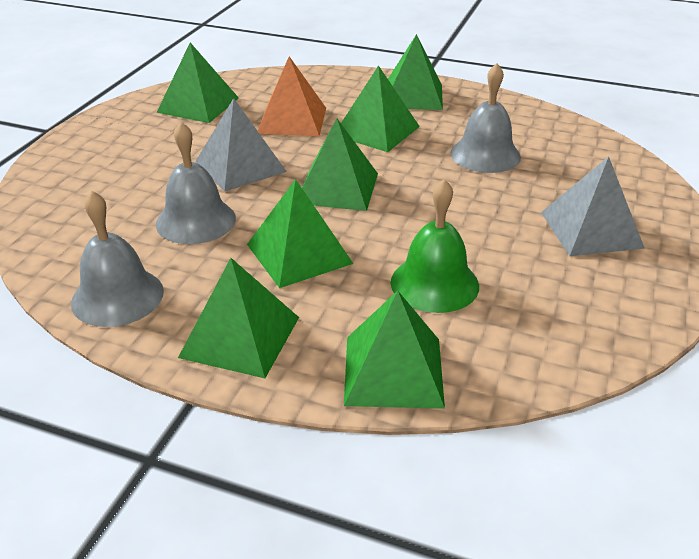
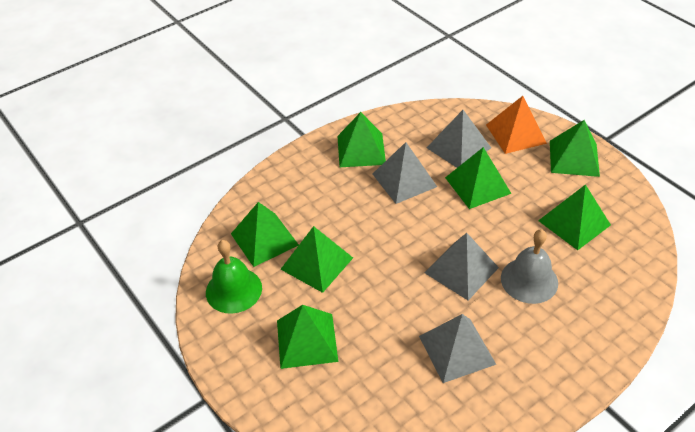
grey bell: 3 -> 1
grey pyramid: 2 -> 4

